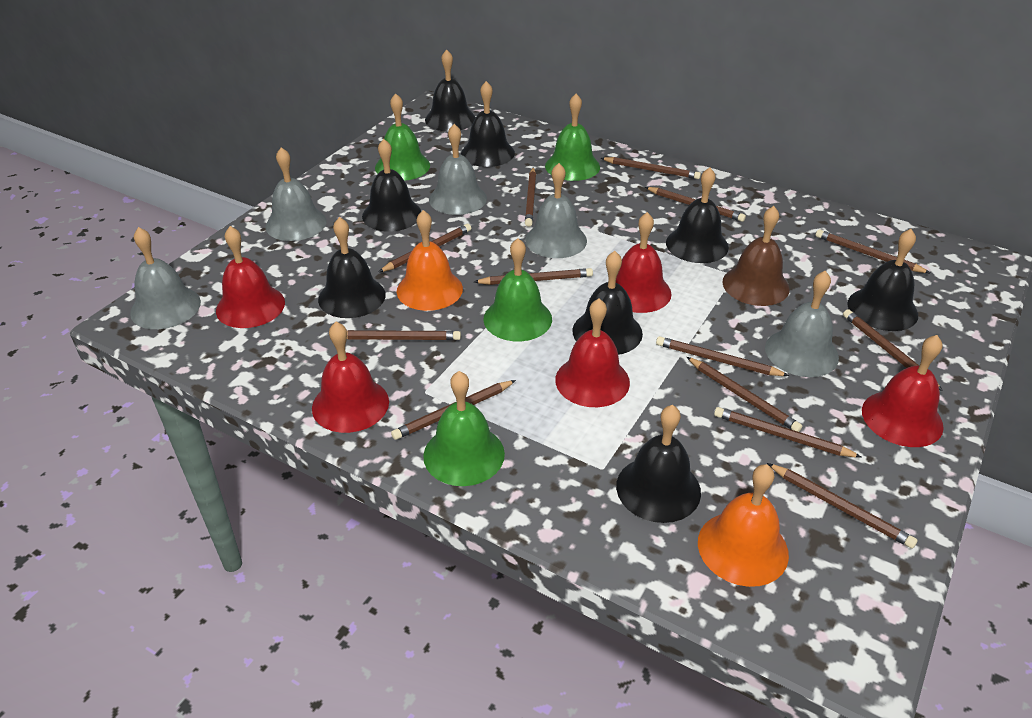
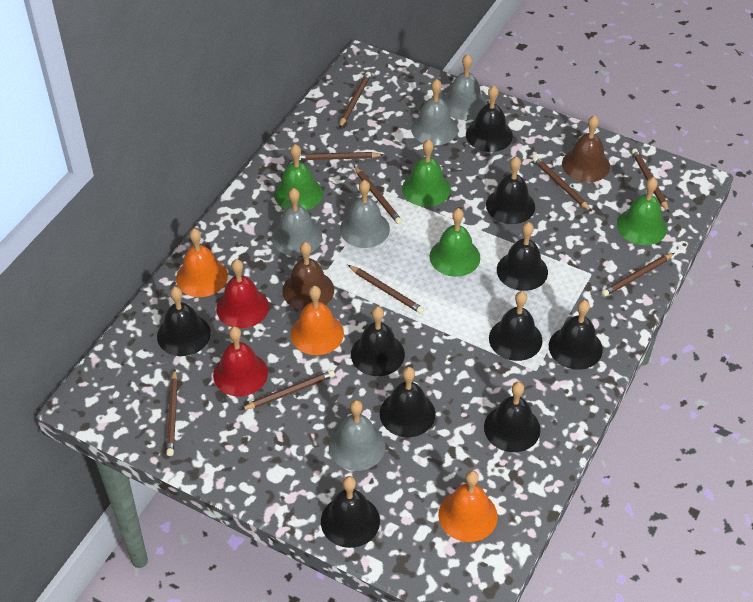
black bell: 8 -> 10
brown bell: 1 -> 2
brown pencil: 13 -> 9
orange bell: 2 -> 3
red bell: 5 -> 2

